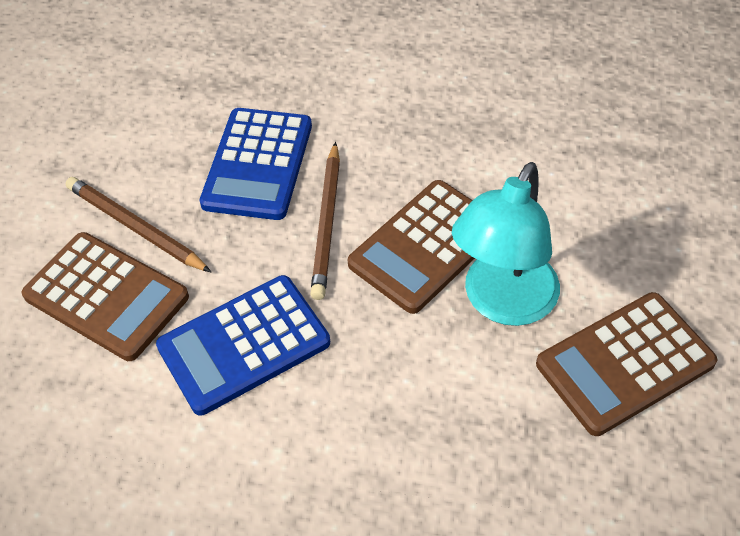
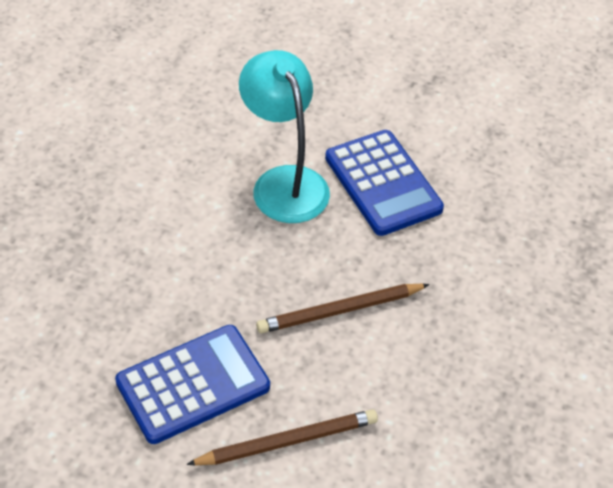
brown calculator: 3 -> 0

